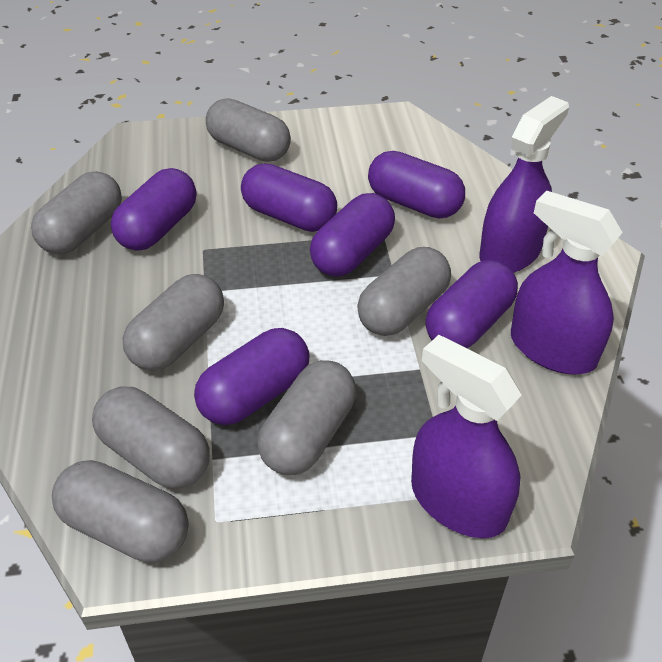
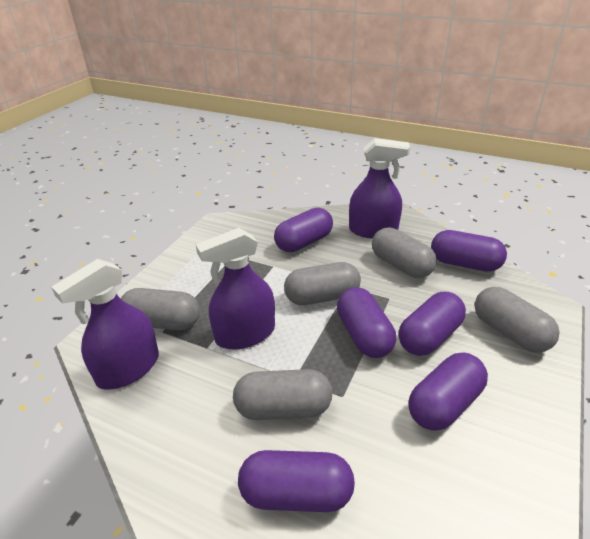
grey capsule: 7 -> 5

